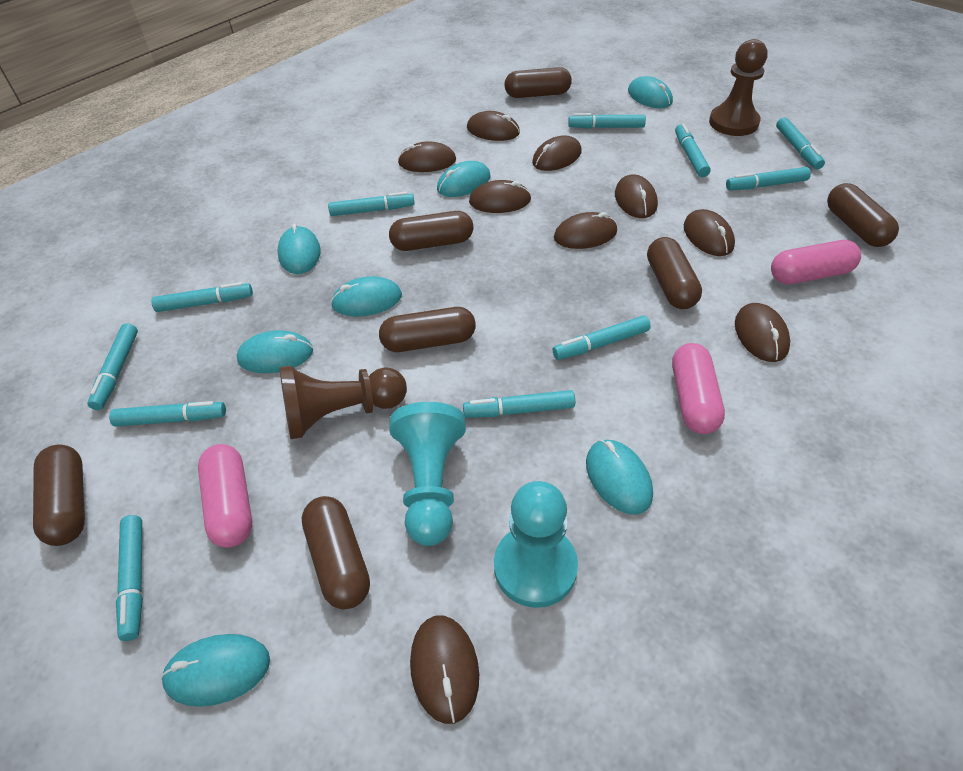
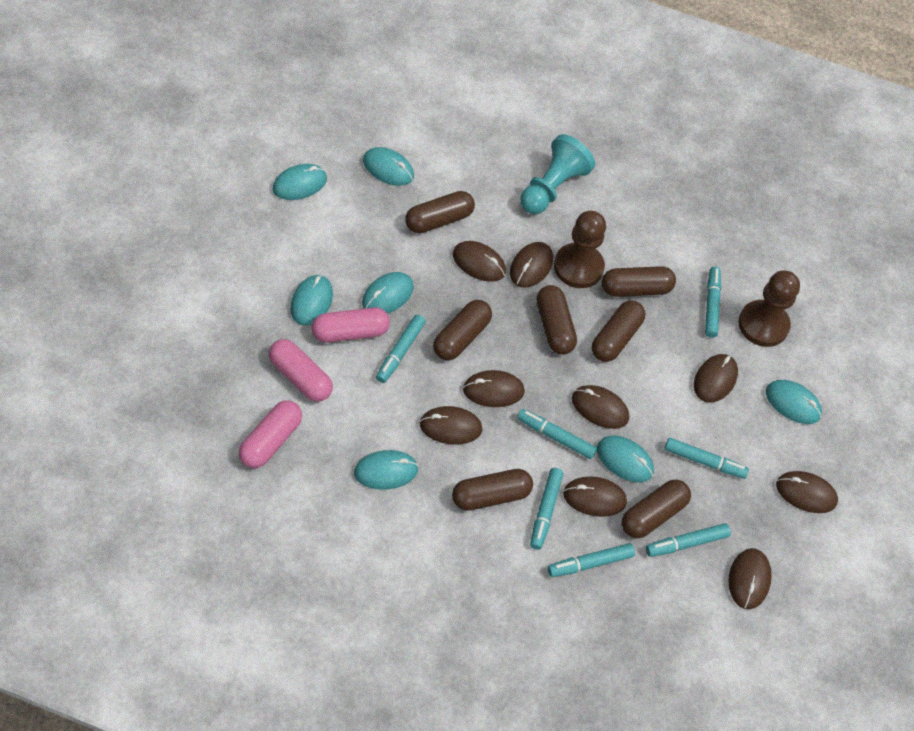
turquoise marker: 11 -> 7
turquoise pawn: 2 -> 1

